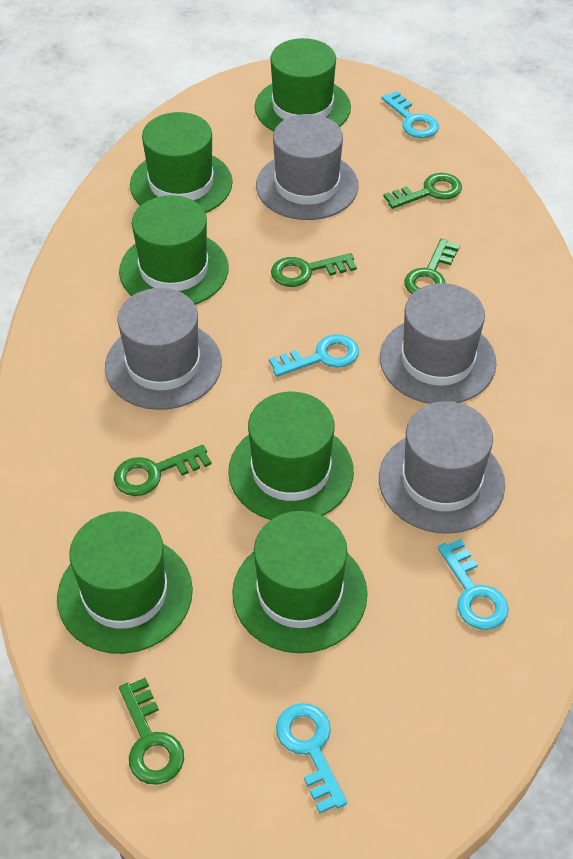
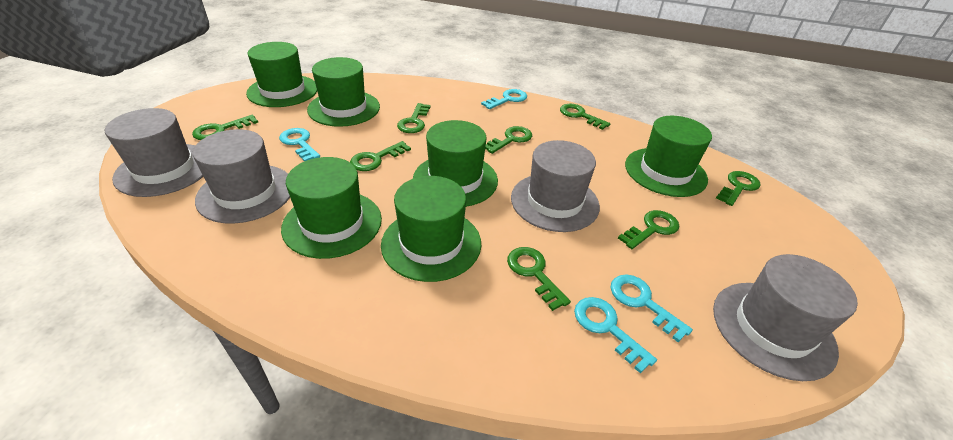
green key: 5 -> 8

